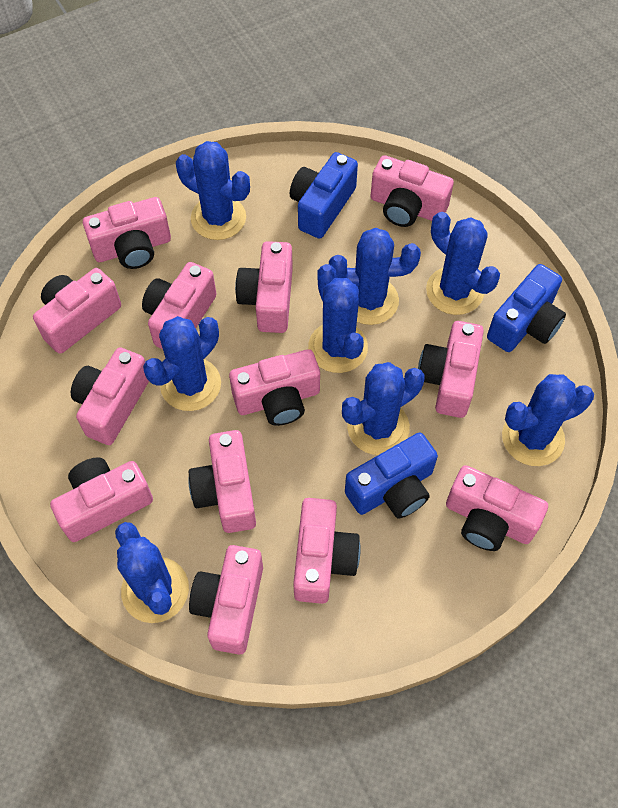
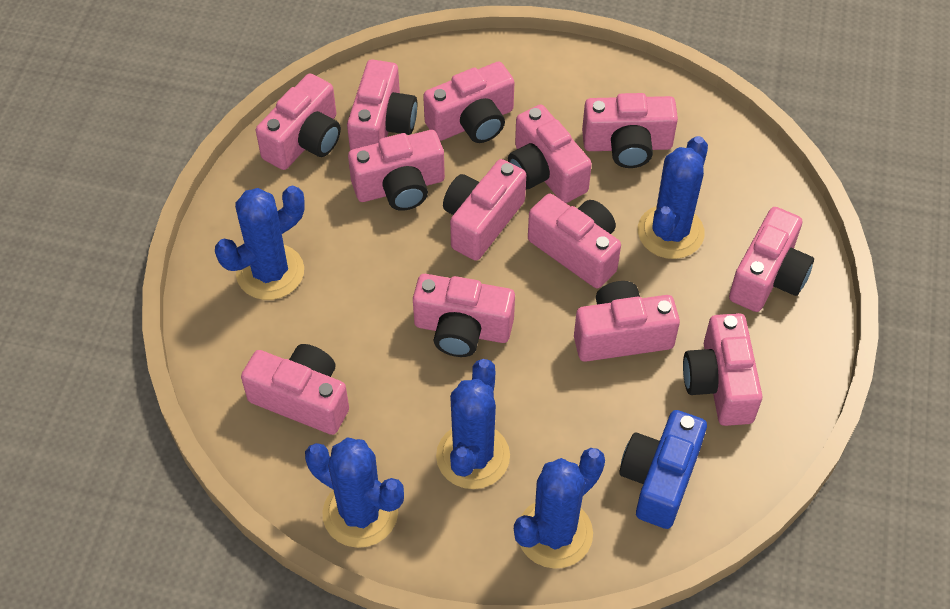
blue cactus: 8 -> 5
blue camera: 3 -> 1

